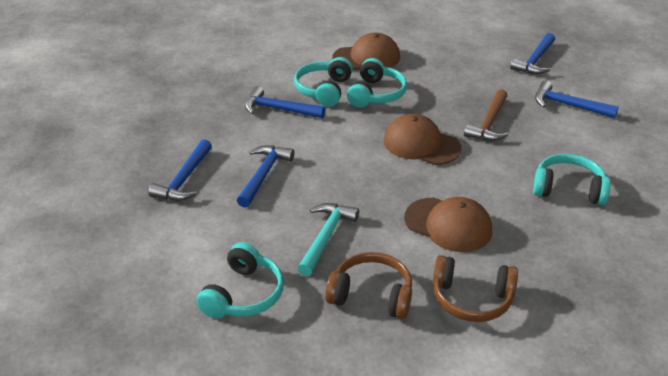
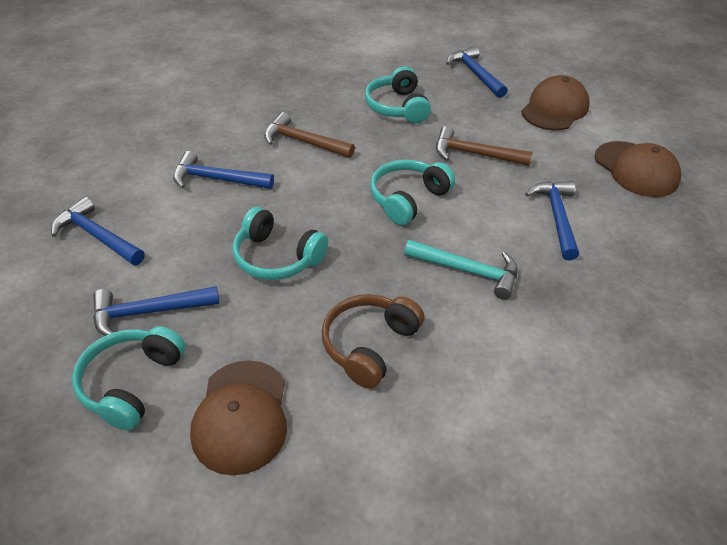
brown hammer: 1 -> 2
brown headphones: 2 -> 1

